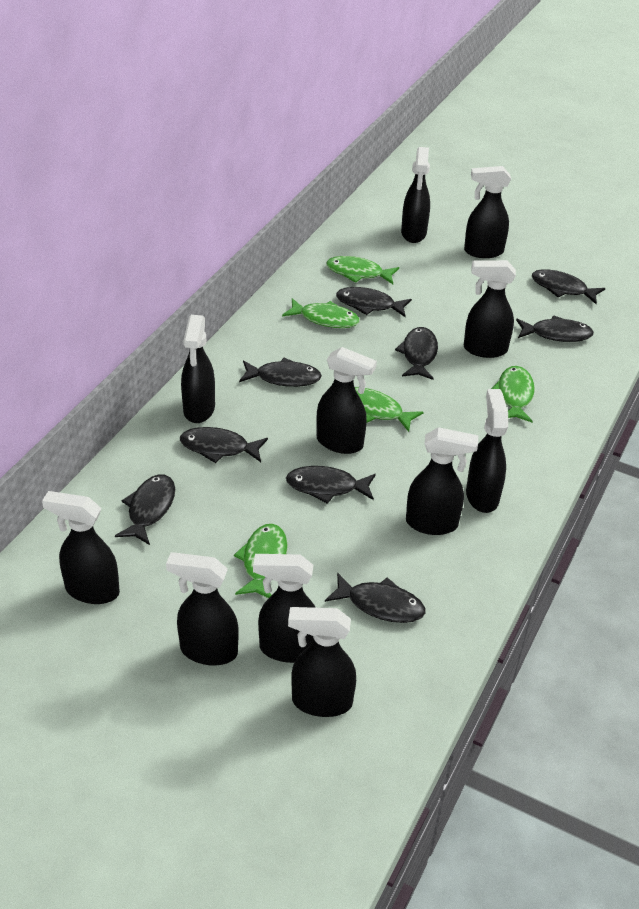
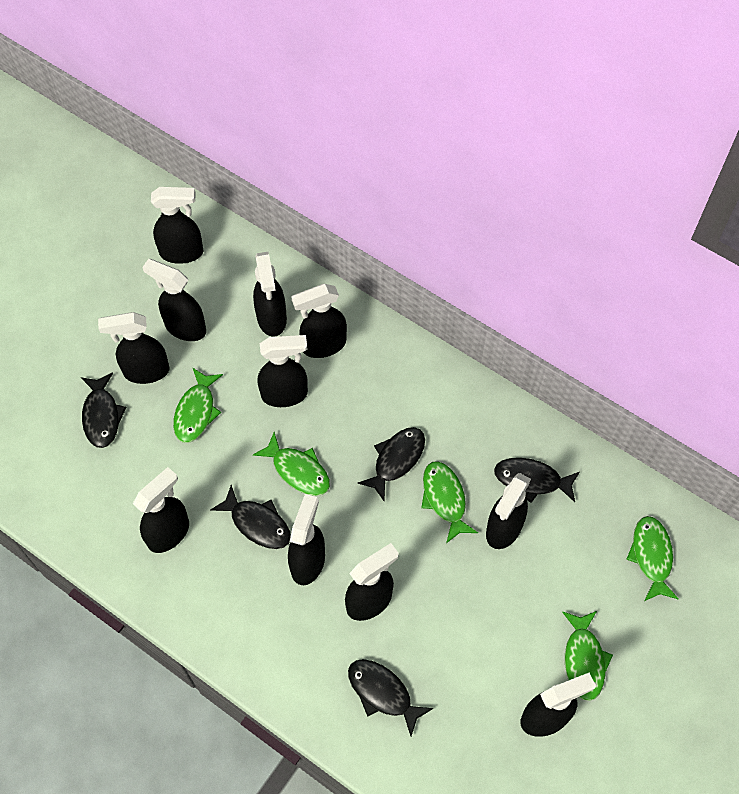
black fish: 9 -> 5

